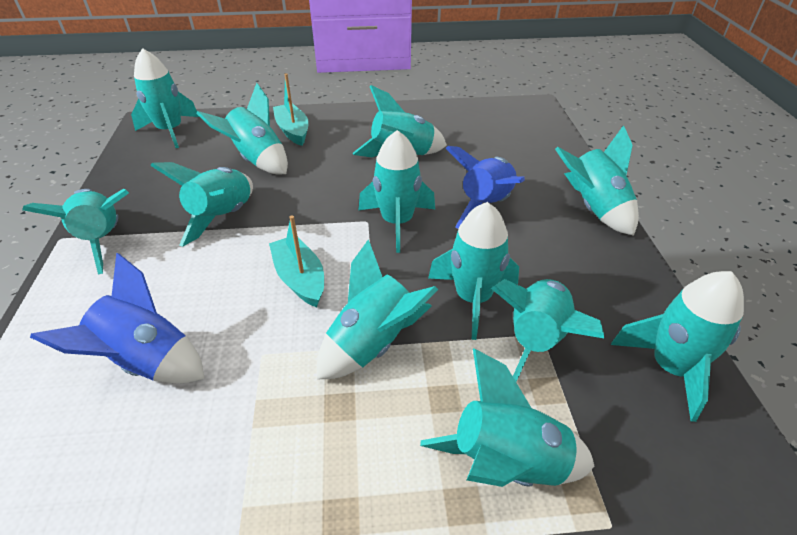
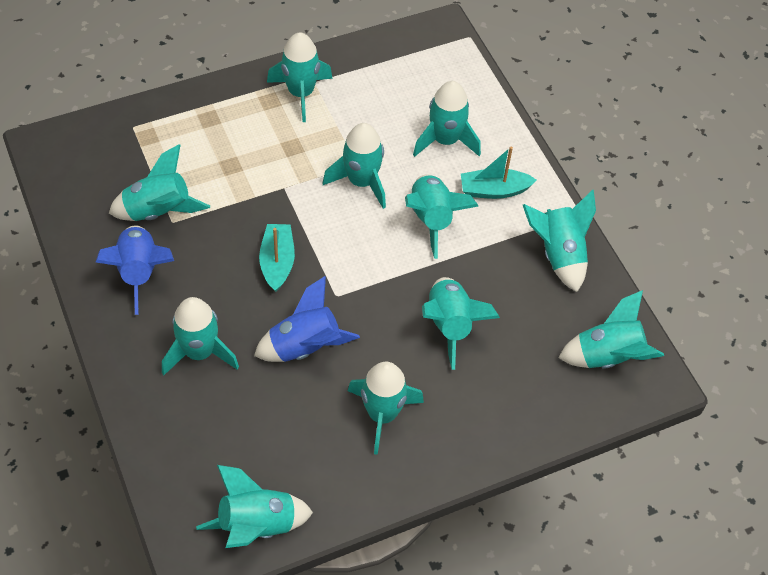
turquoise rocket: 12 -> 11

